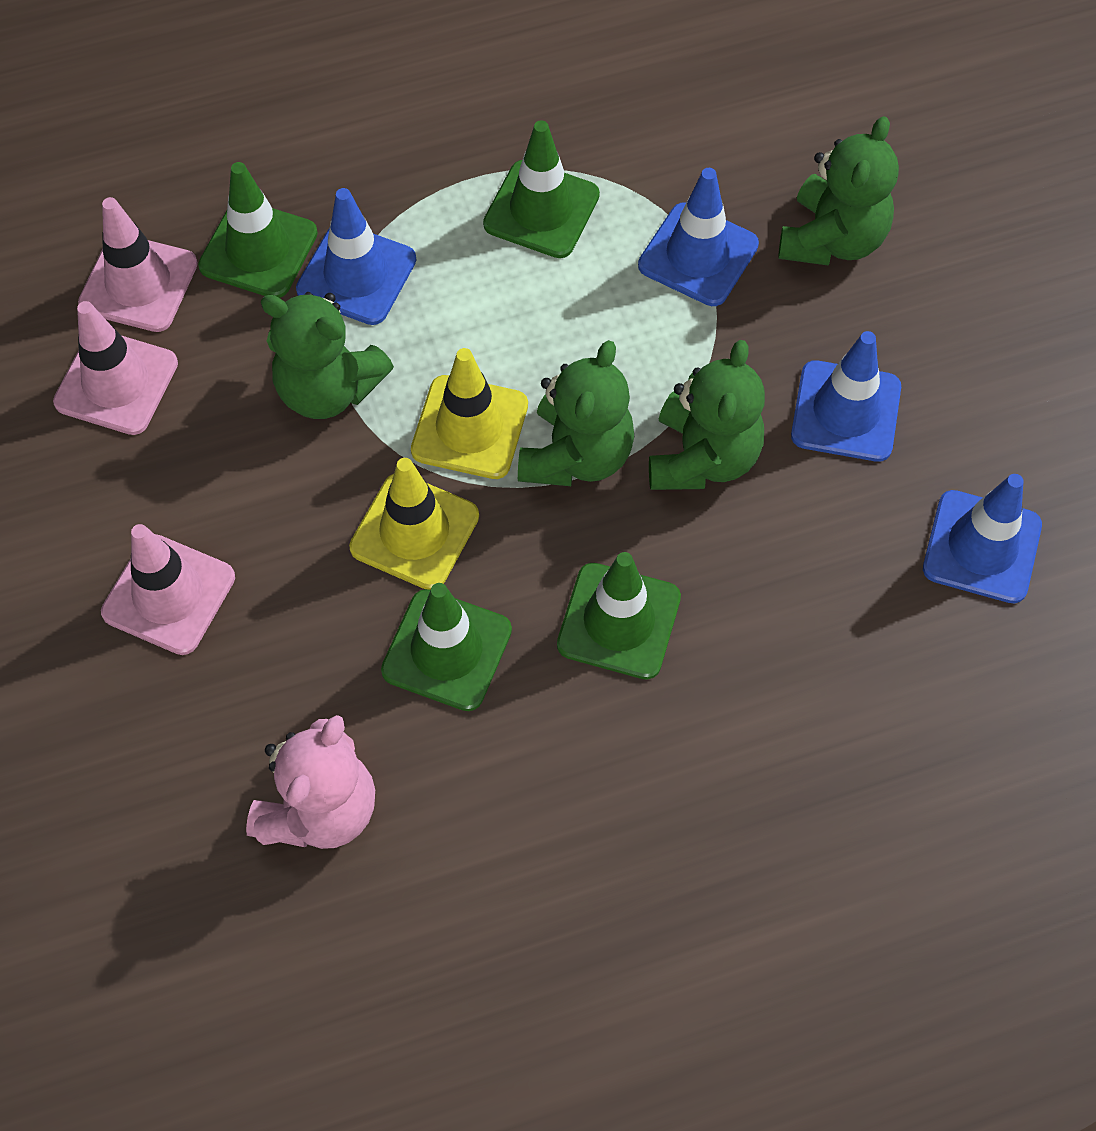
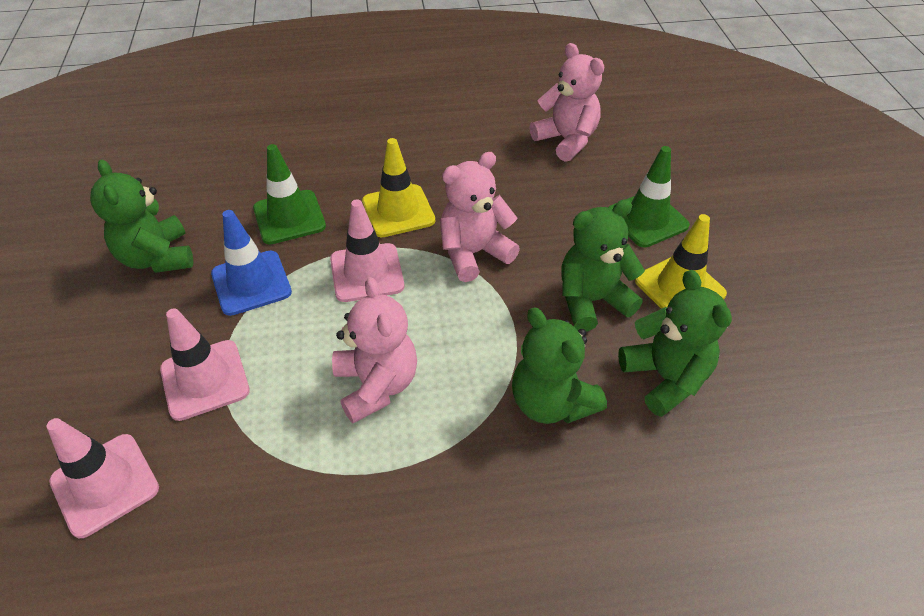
blue traffic cone: 4 -> 1
green traffic cone: 4 -> 2
pink teddy bear: 1 -> 3

